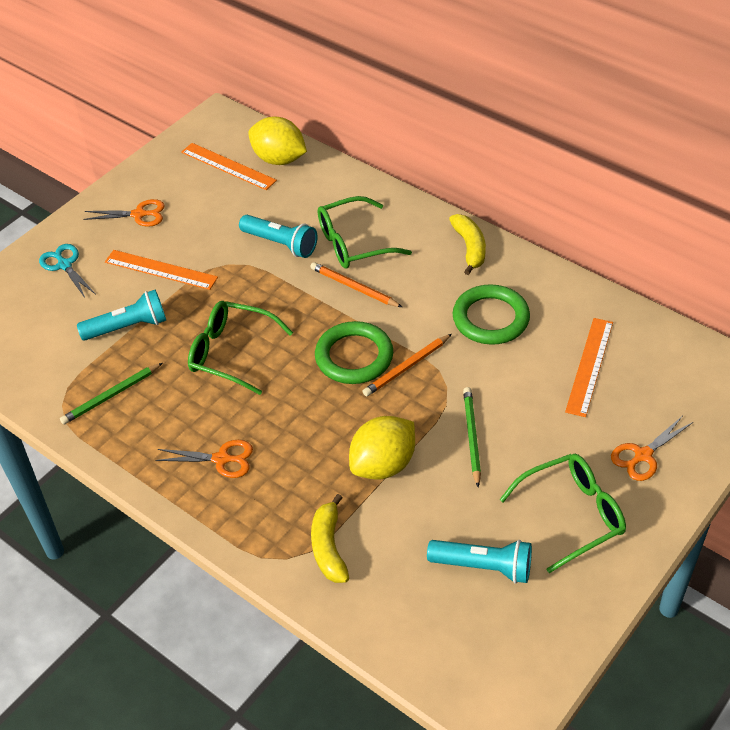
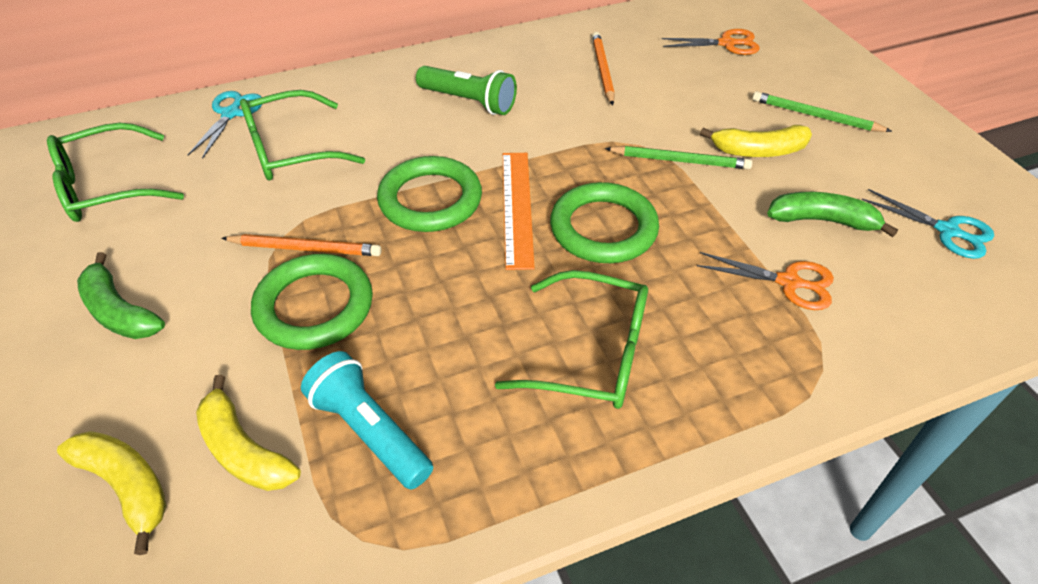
green banana: 0 -> 2
green flashlight: 0 -> 1
green ring: 2 -> 3
orange ruler: 3 -> 1
orange scissors: 3 -> 2
turquoise flashlight: 3 -> 1
turquoise scissors: 1 -> 2
yellow banana: 2 -> 3
yellow lemon: 2 -> 0

